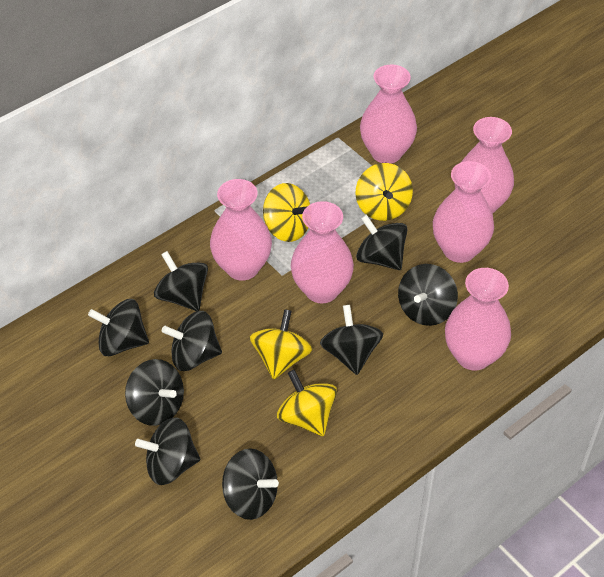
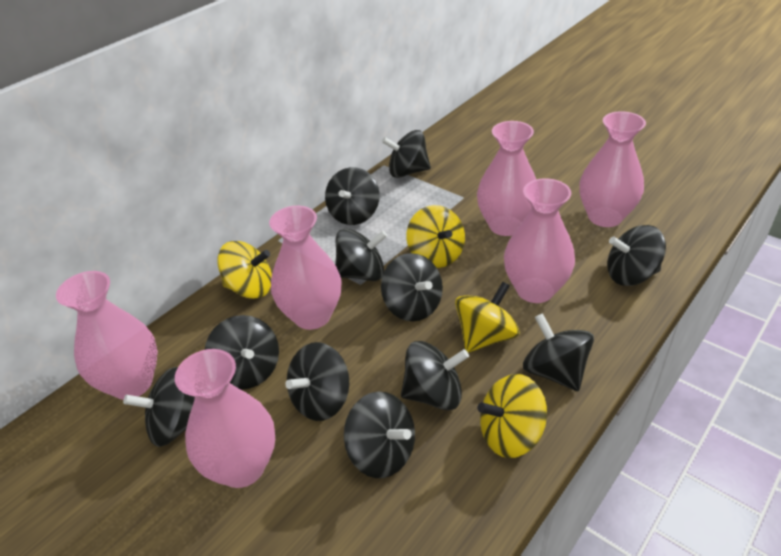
black spinning top: 9 -> 11

